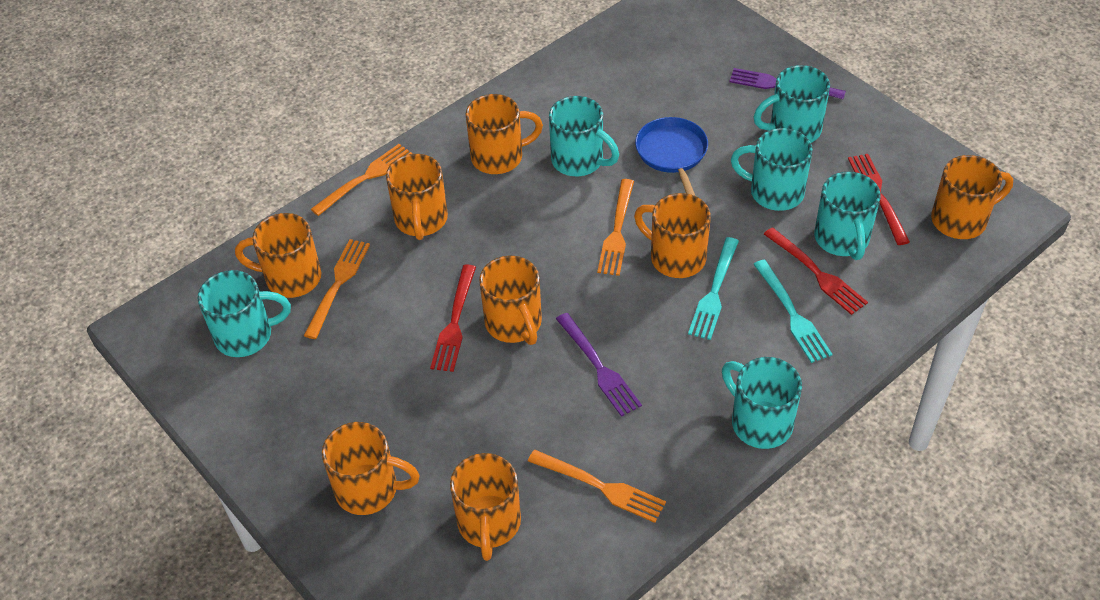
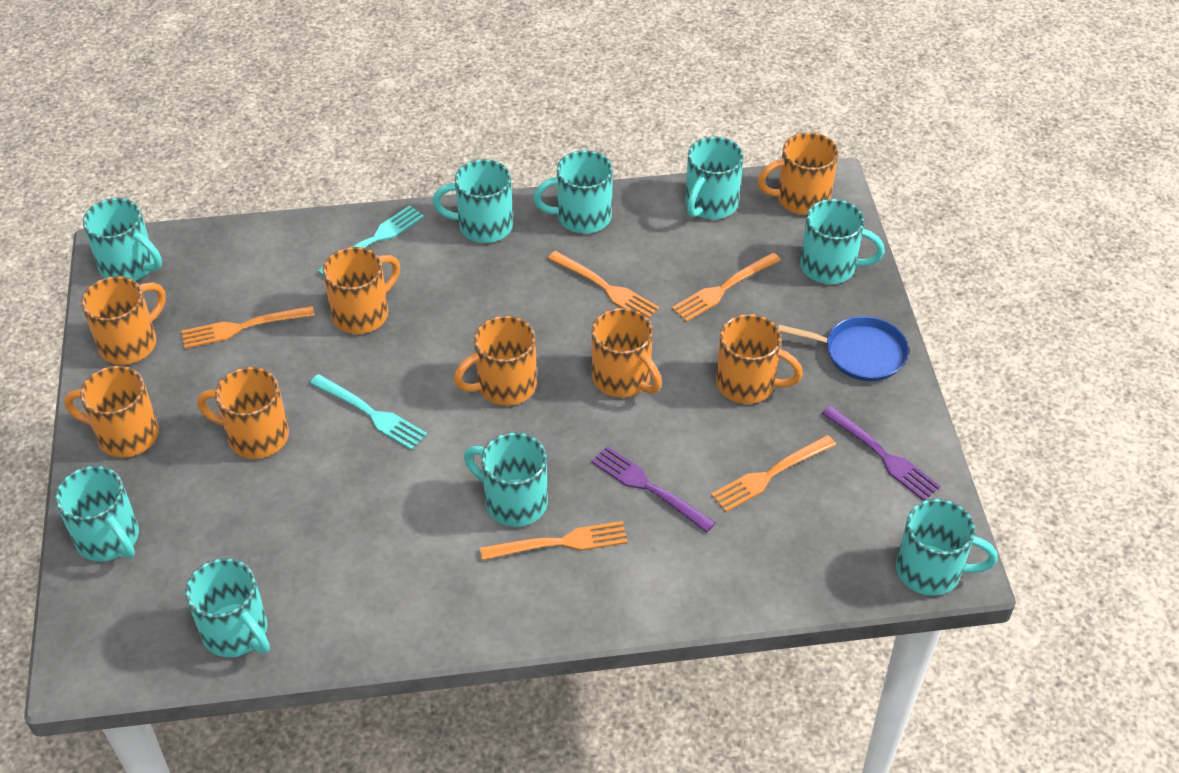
orange fork: 4 -> 5
red fork: 3 -> 0
turquoise mug: 6 -> 9

